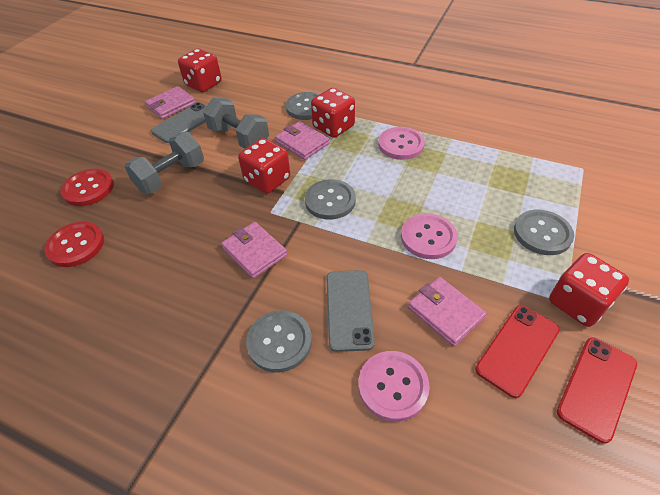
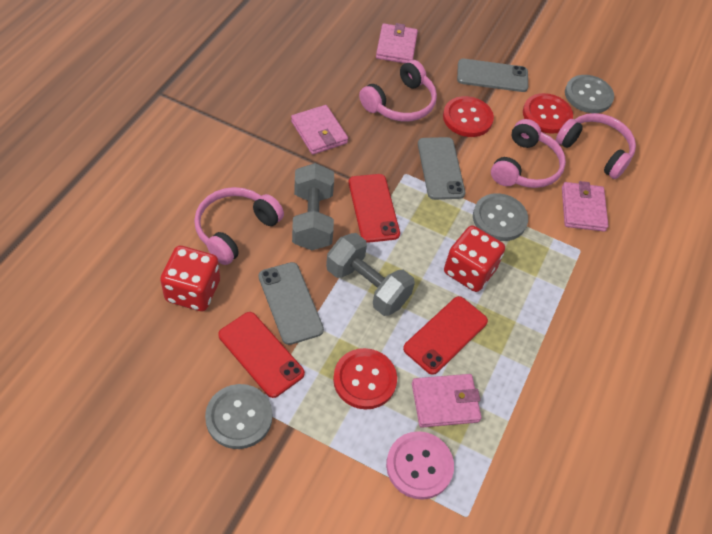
grey button: 4 -> 3
grey phone: 2 -> 3
pink button: 3 -> 1
pink headphones: 0 -> 4
red button: 2 -> 3
red dice: 4 -> 2
red phone: 2 -> 3

